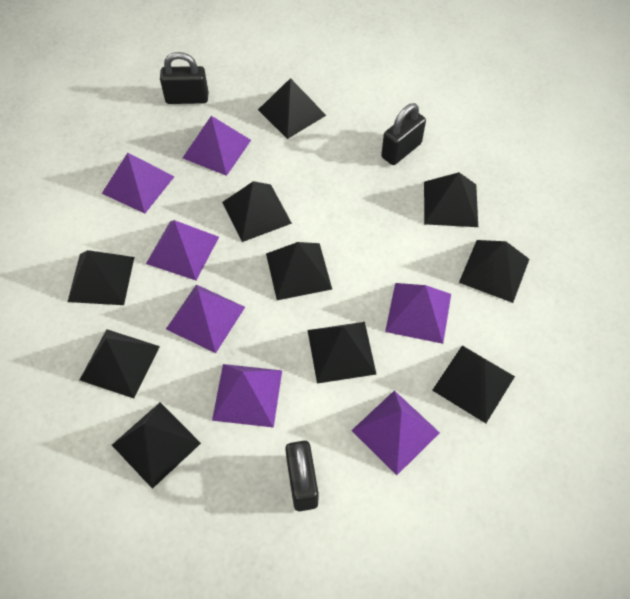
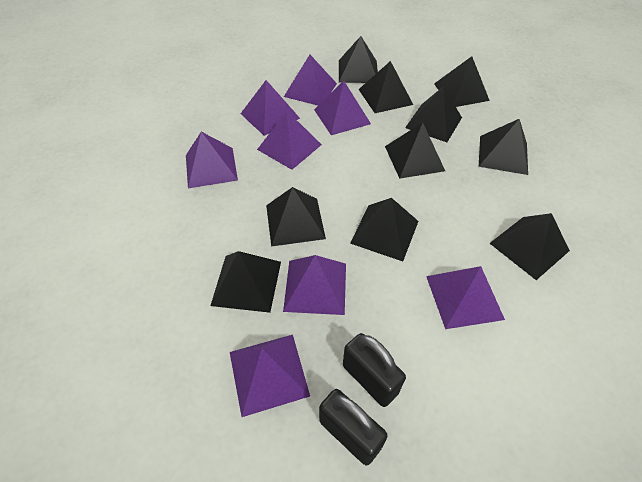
black padlock: 3 -> 2
purple pyramid: 7 -> 8

